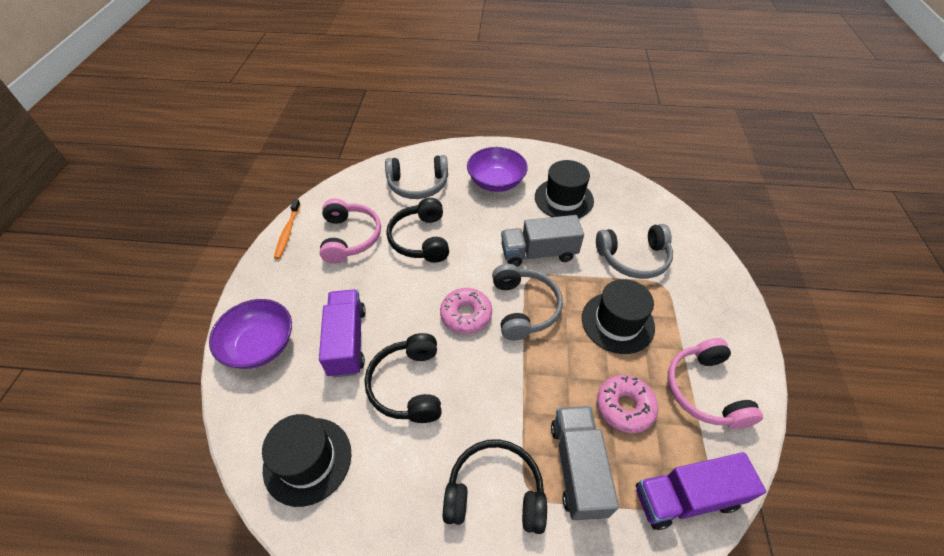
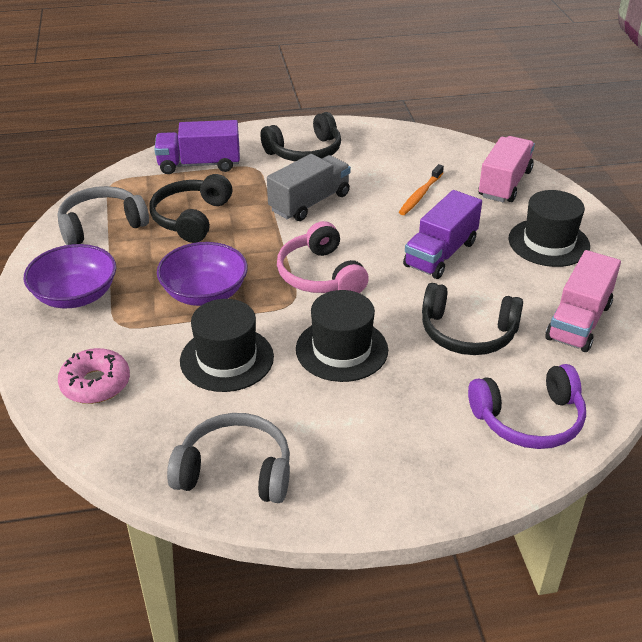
grey headphones: 3 -> 2
grey truck: 2 -> 1
pink donut: 2 -> 1
pink headphones: 2 -> 1
pink truck: 0 -> 2
purple headphones: 0 -> 1

